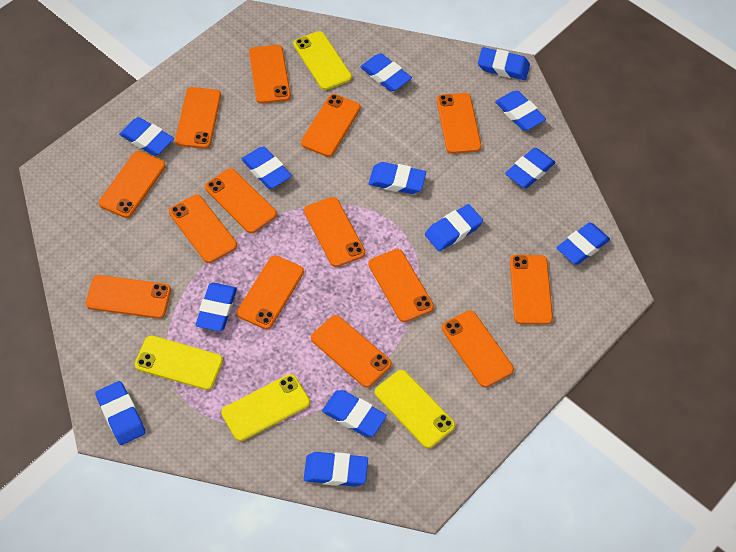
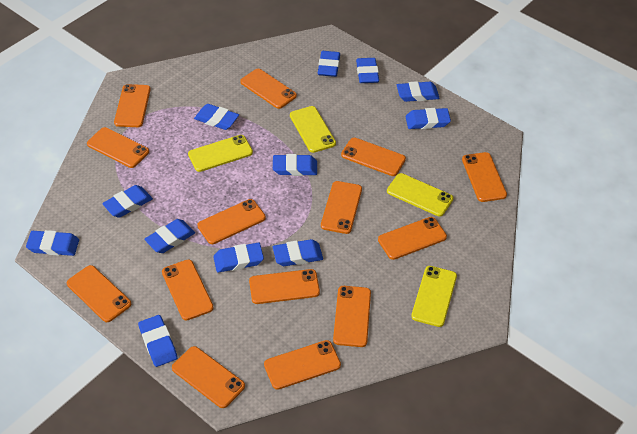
blue eraser: 13 -> 12

